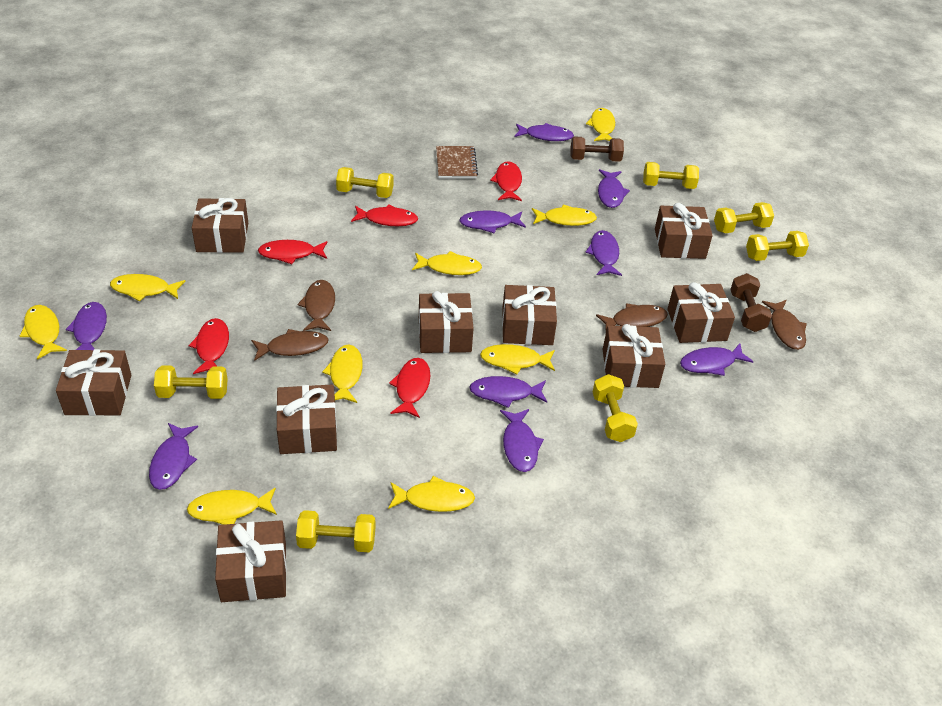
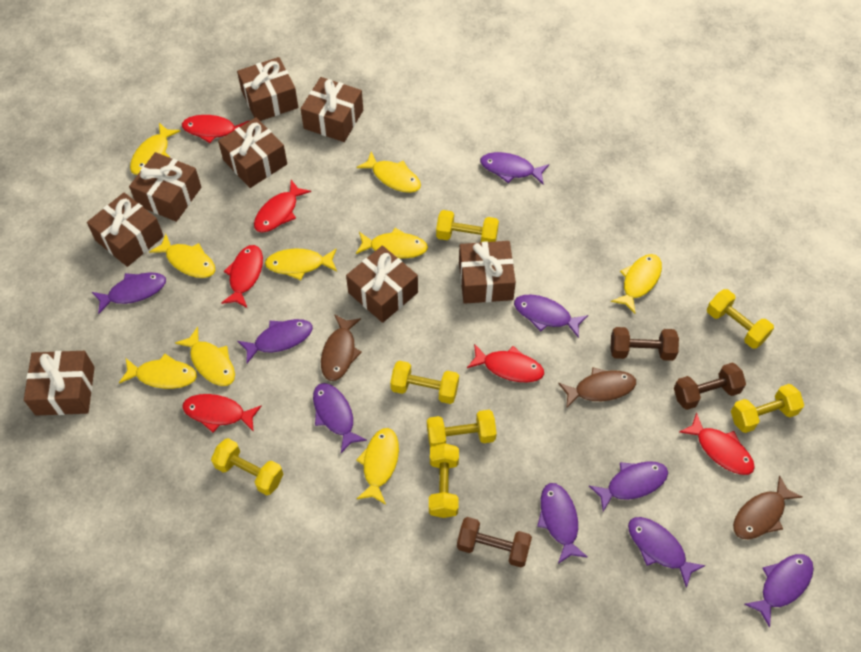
brown dumbbell: 2 -> 3
brown fish: 4 -> 3
brown gift: 9 -> 8
brown notebook: 1 -> 0
red fish: 5 -> 6

